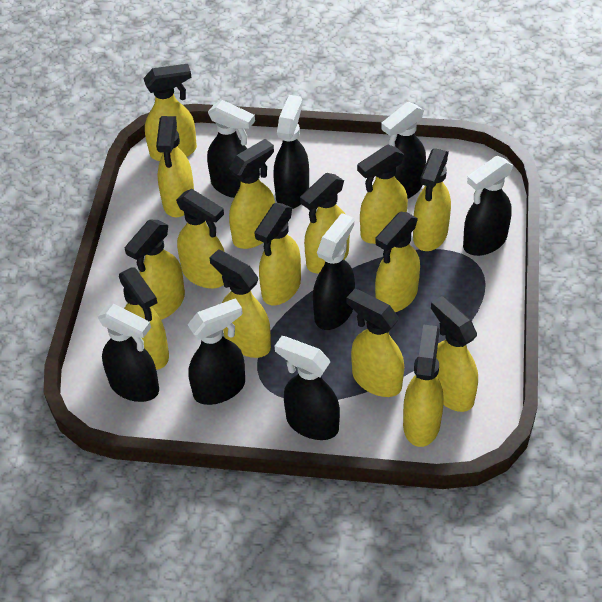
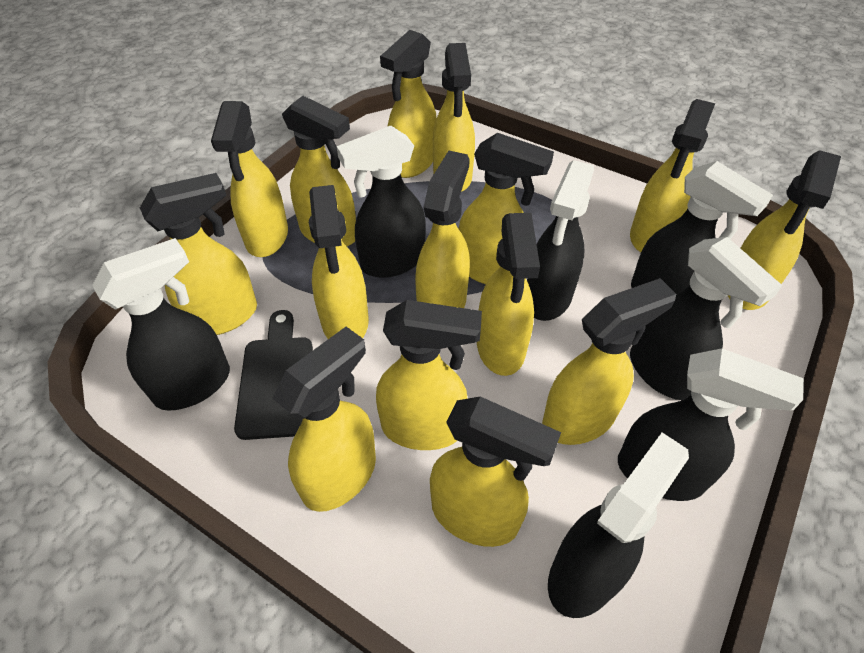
black cutting board: 0 -> 1
black spray bottle: 8 -> 7

